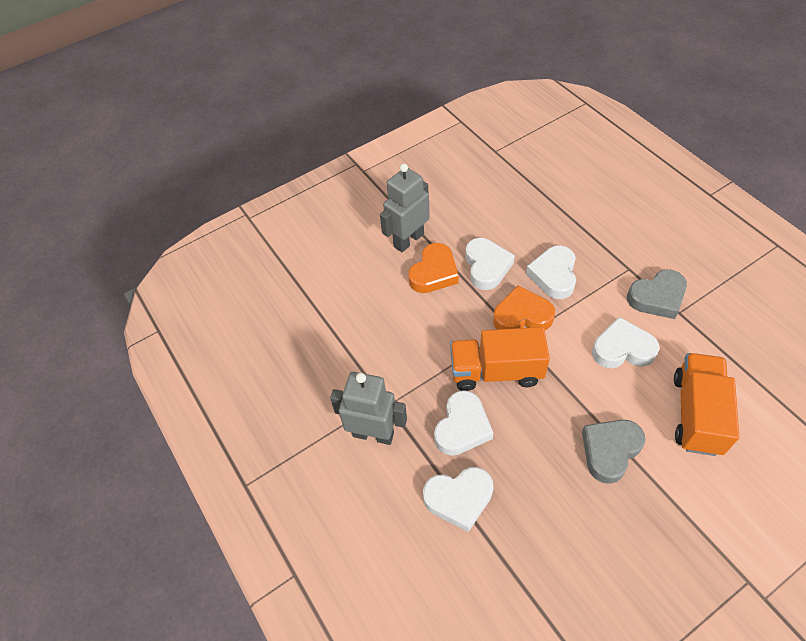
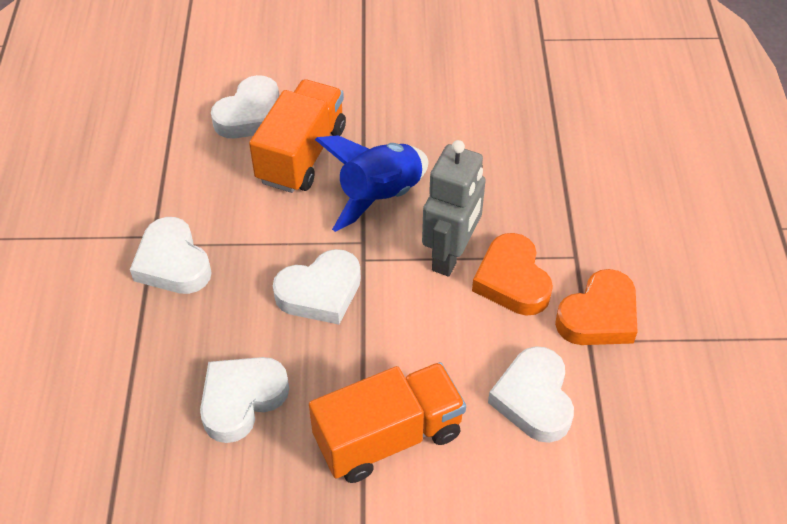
blue rocket: 0 -> 1
grey heart: 2 -> 0
grey robot: 2 -> 1

